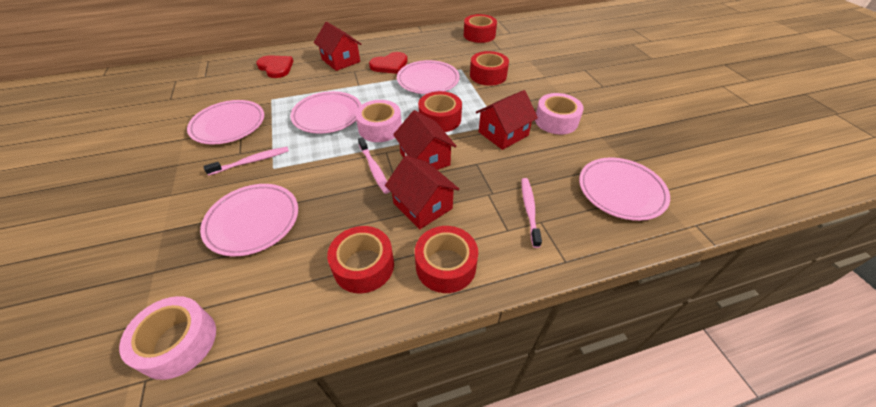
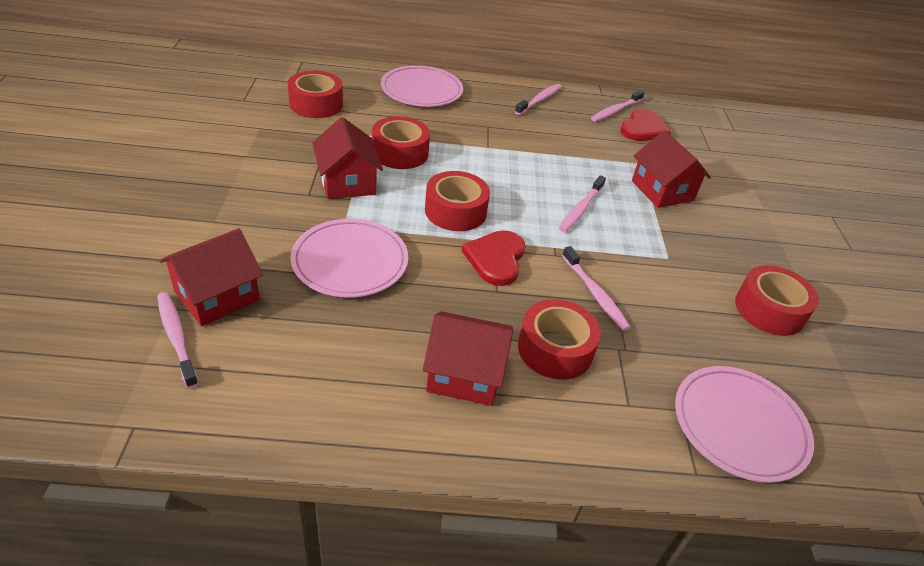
pink plate: 5 -> 3
pink tape: 3 -> 0
pink toothbrush: 3 -> 5

